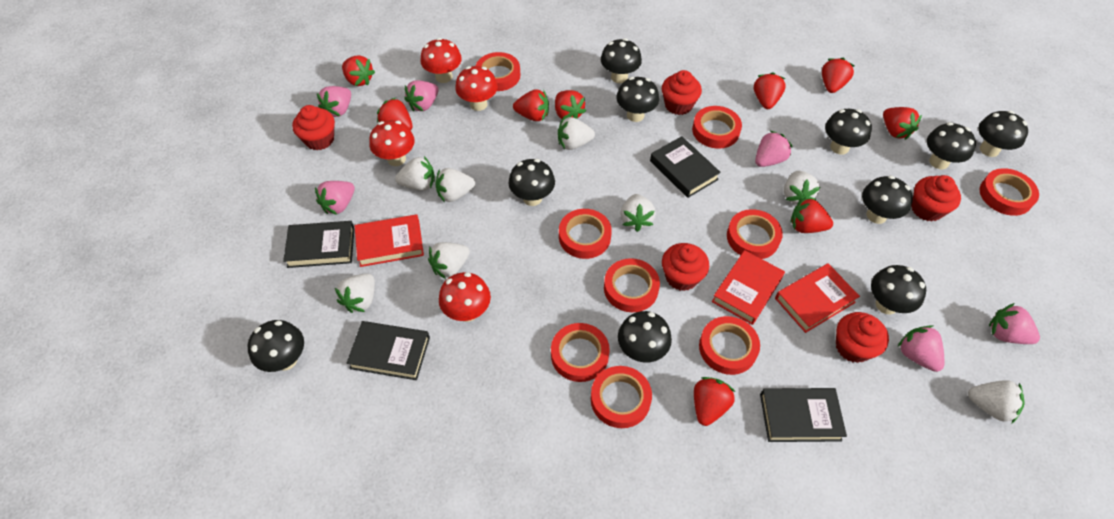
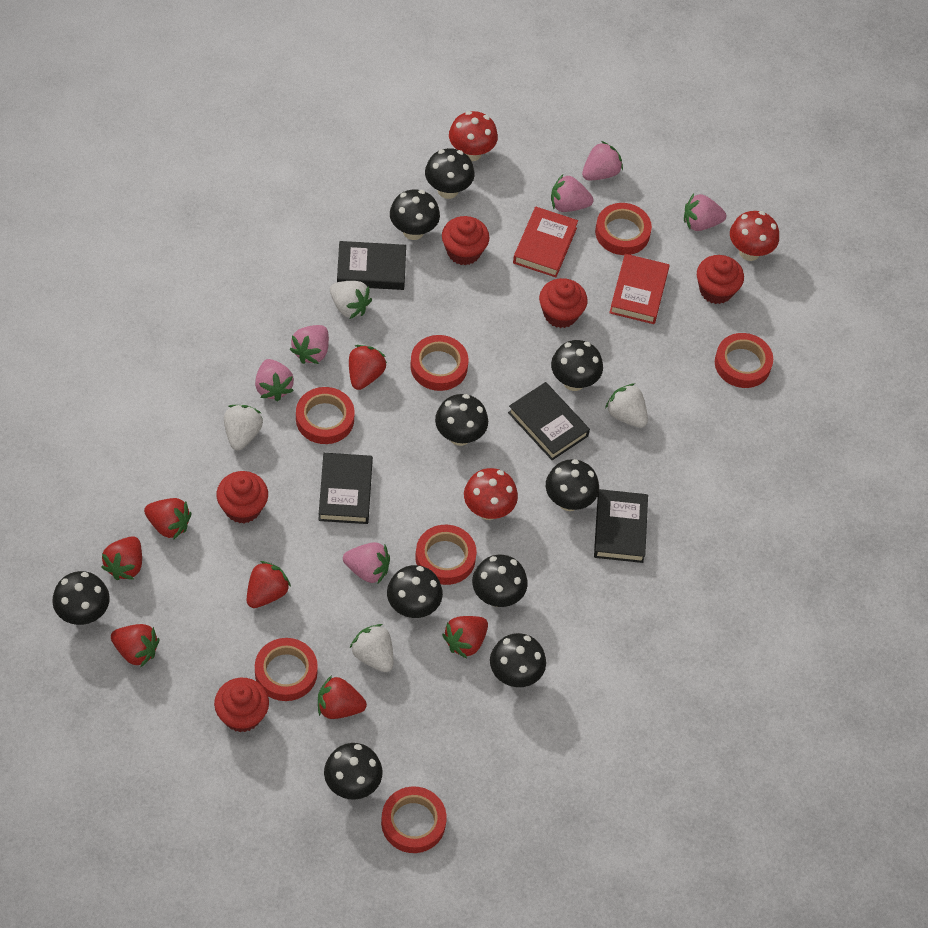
red book: 3 -> 2
red mushroom: 4 -> 3
red strawberry: 9 -> 7
red tape: 9 -> 7
white strawberry: 8 -> 4

